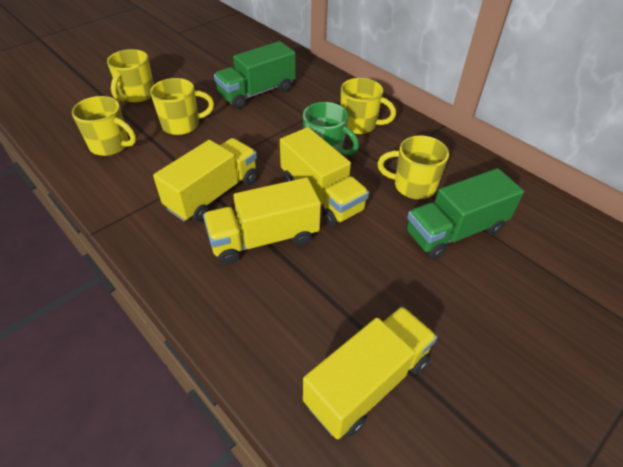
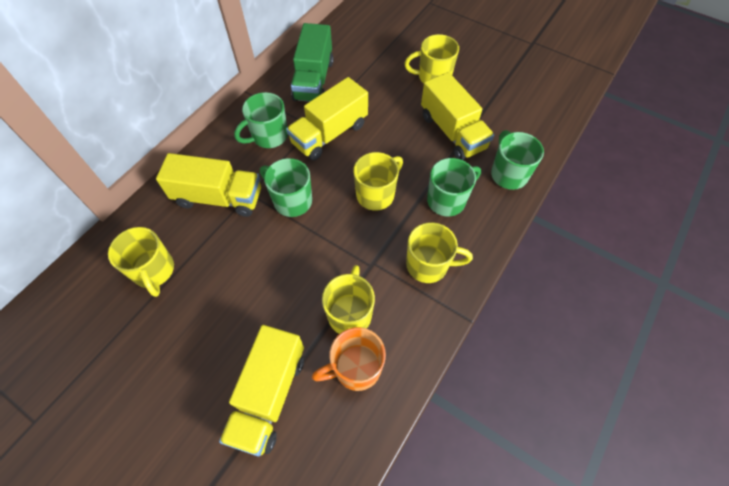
green mug: 1 -> 4
green truck: 2 -> 1
orange mug: 0 -> 1

